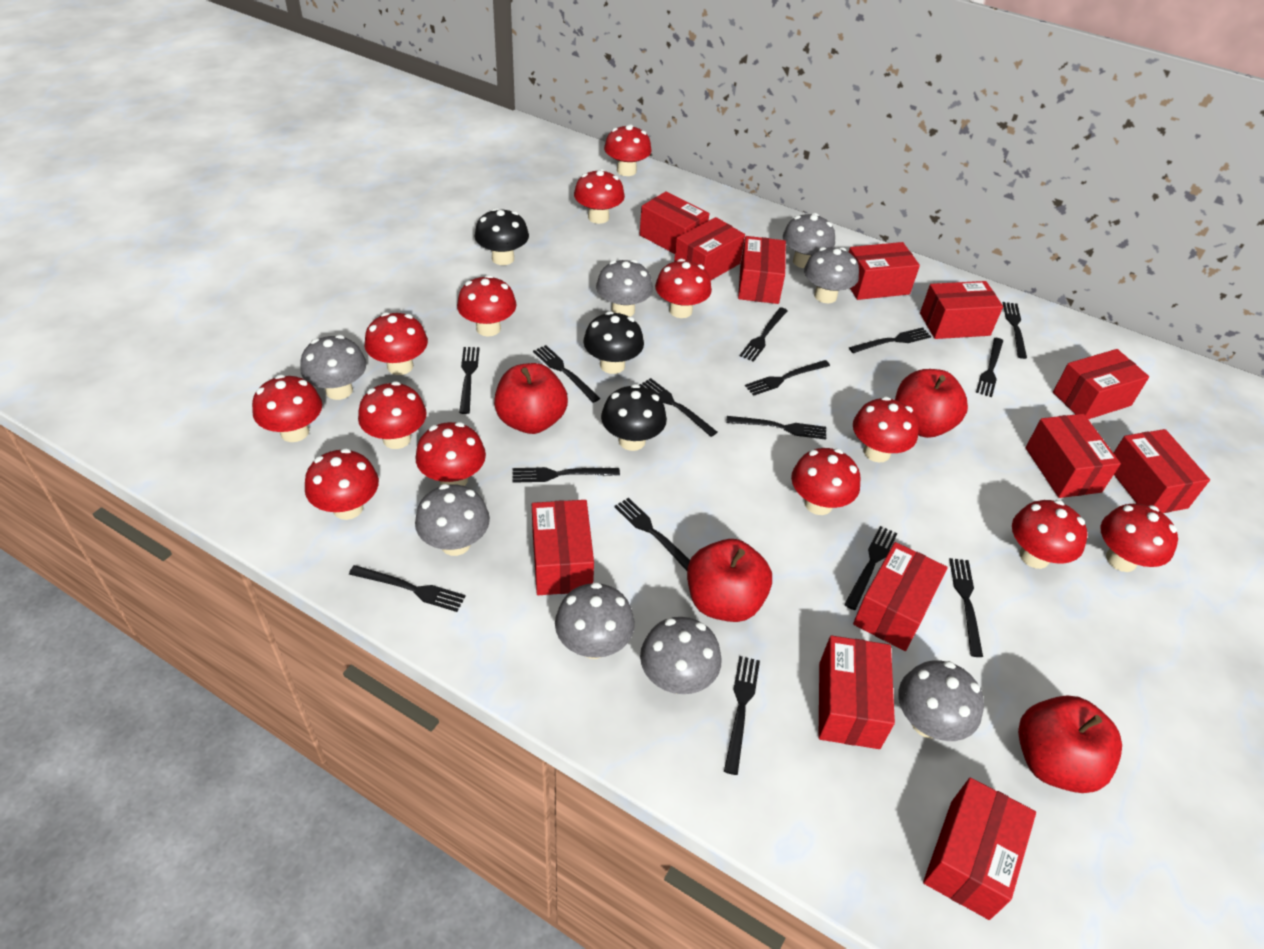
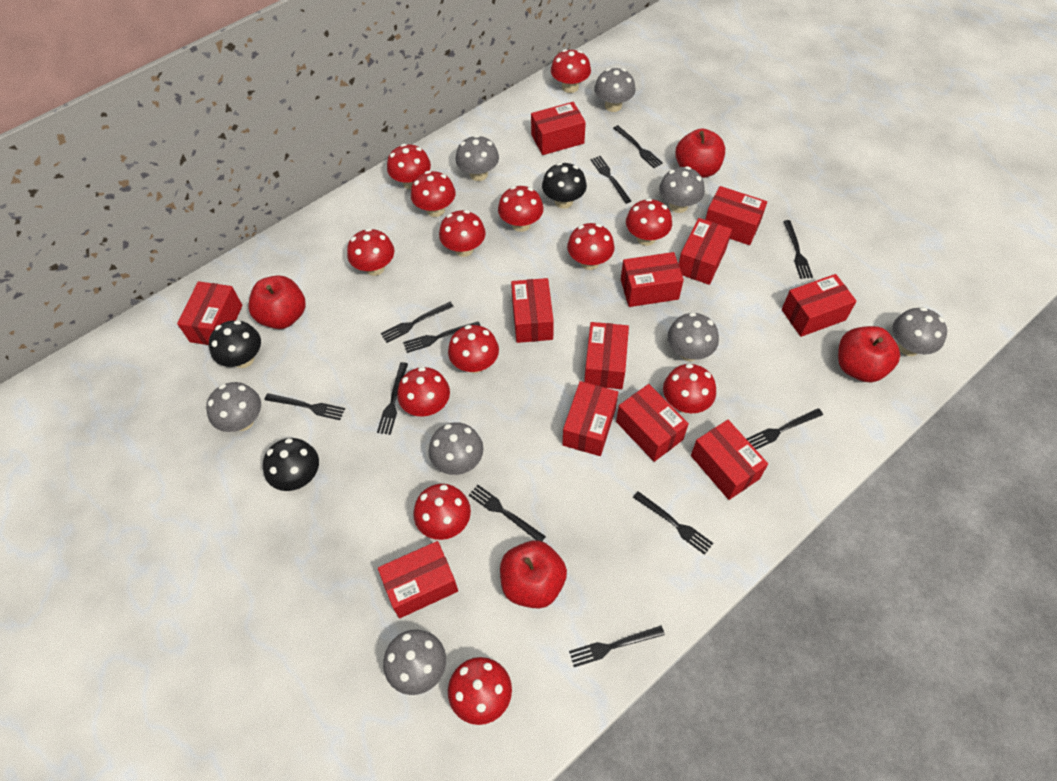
black fork: 15 -> 11

